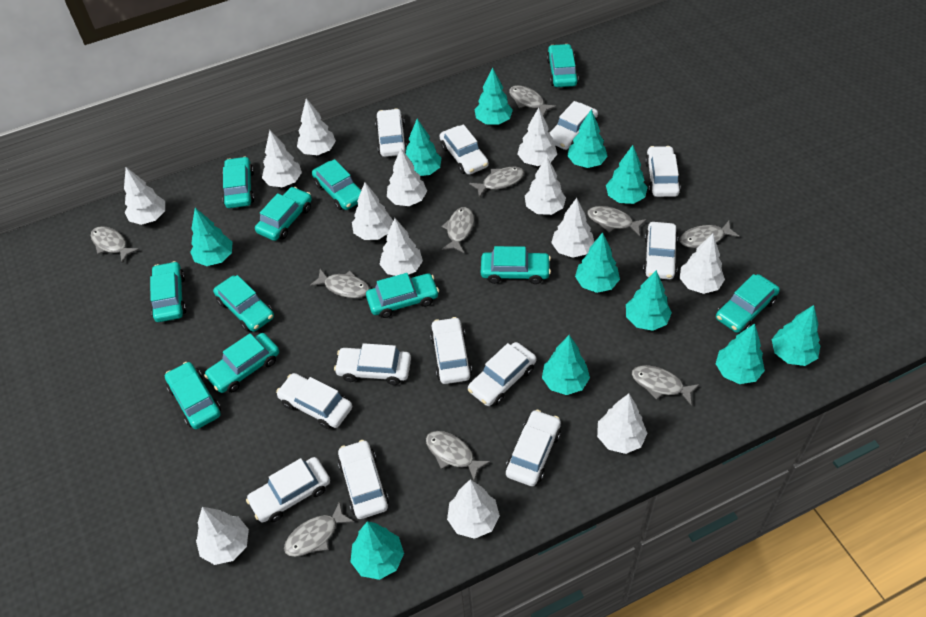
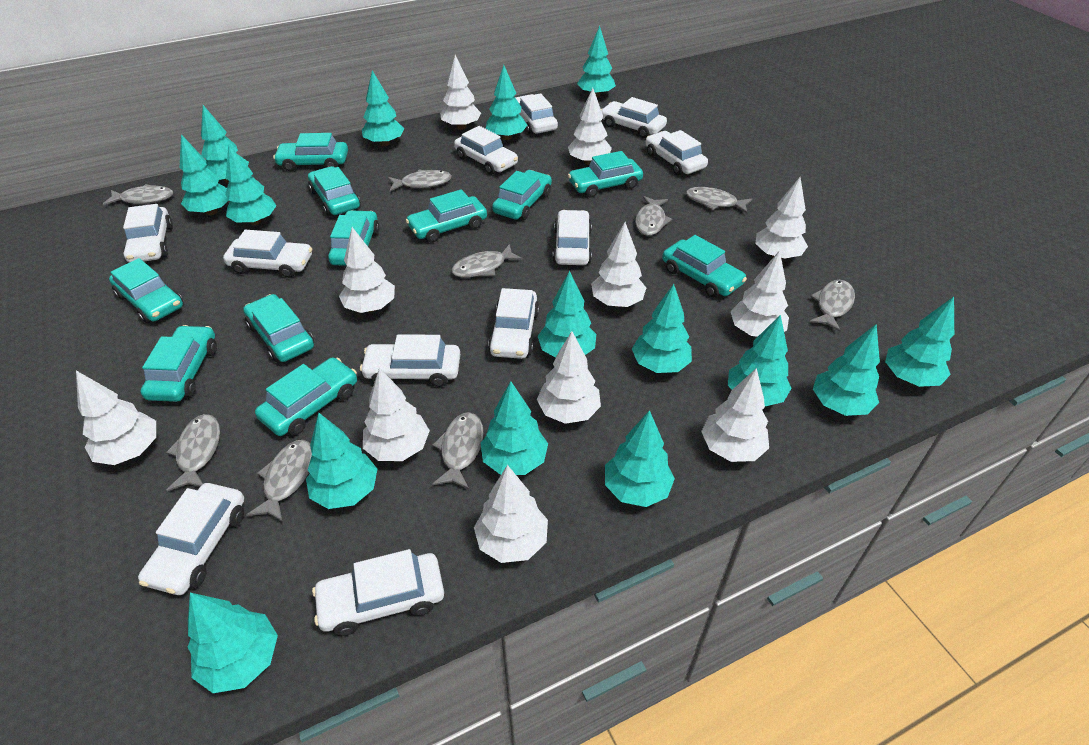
grey fish: 10 -> 9
turquoise tree: 11 -> 15
white car: 12 -> 11
white tree: 13 -> 11

